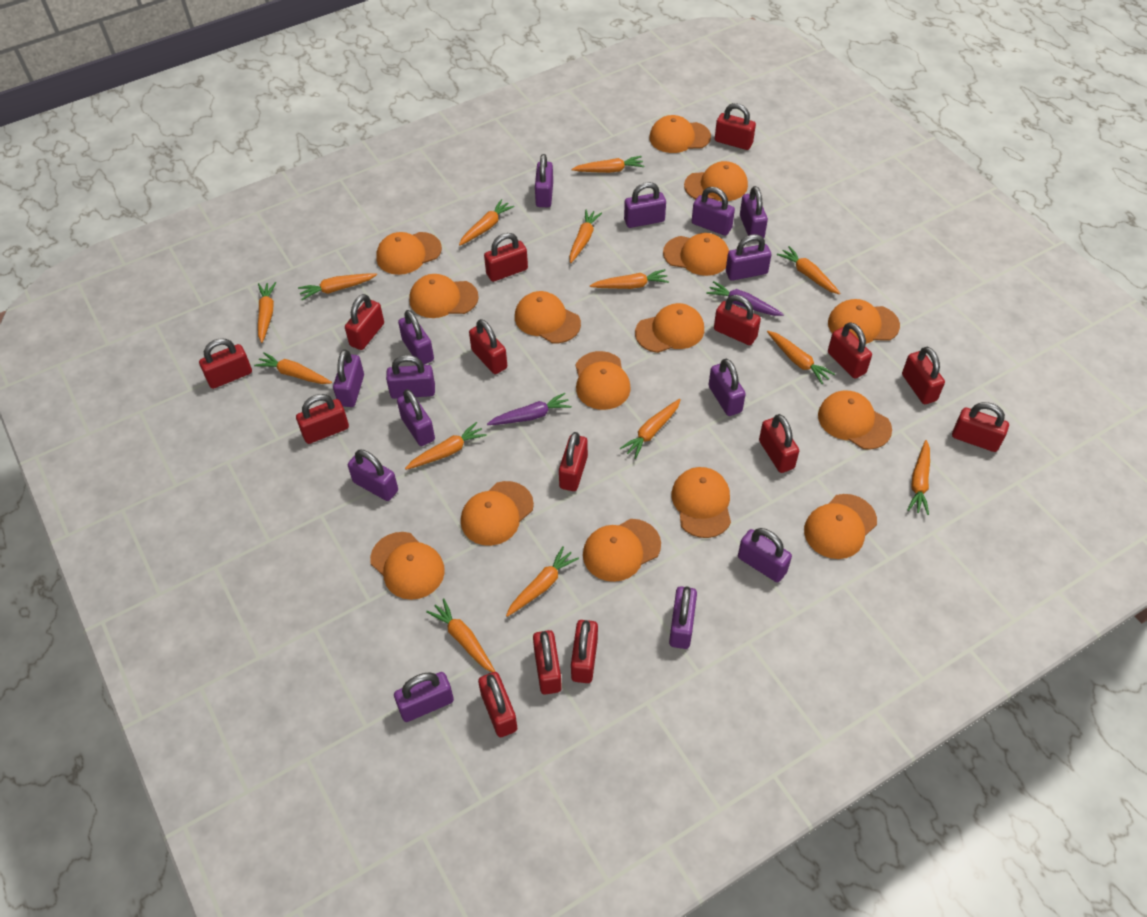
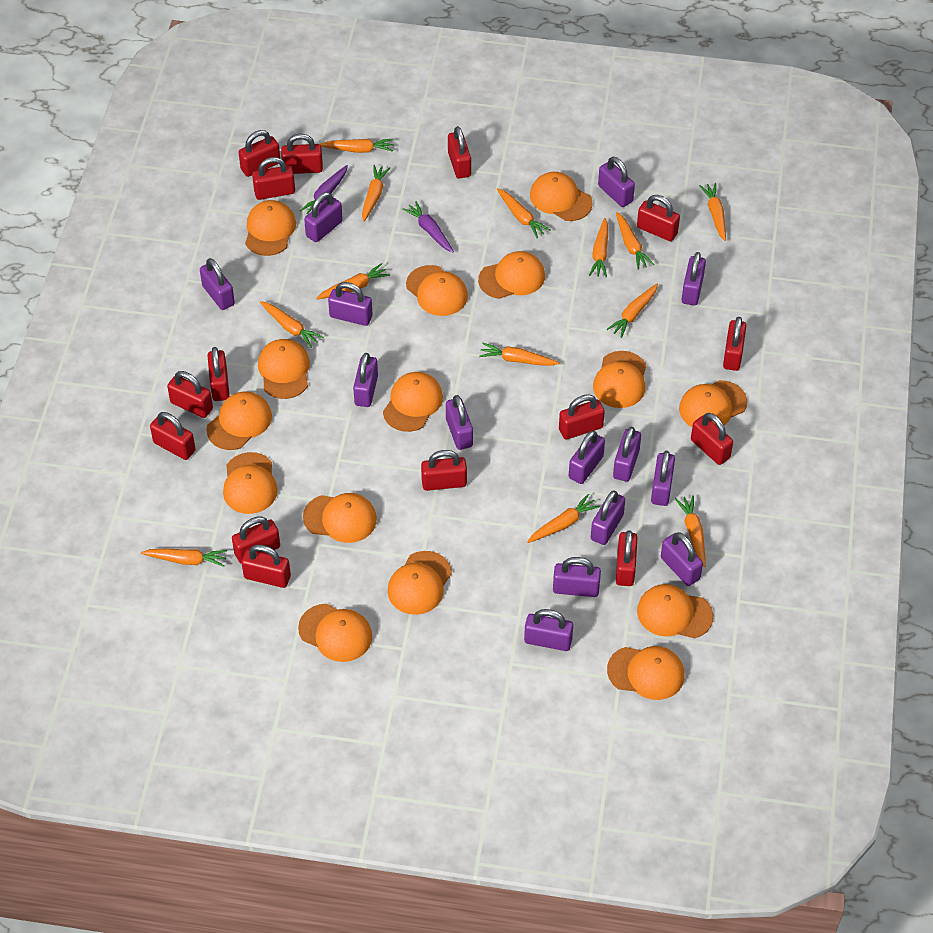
orange carrot: 14 -> 13

